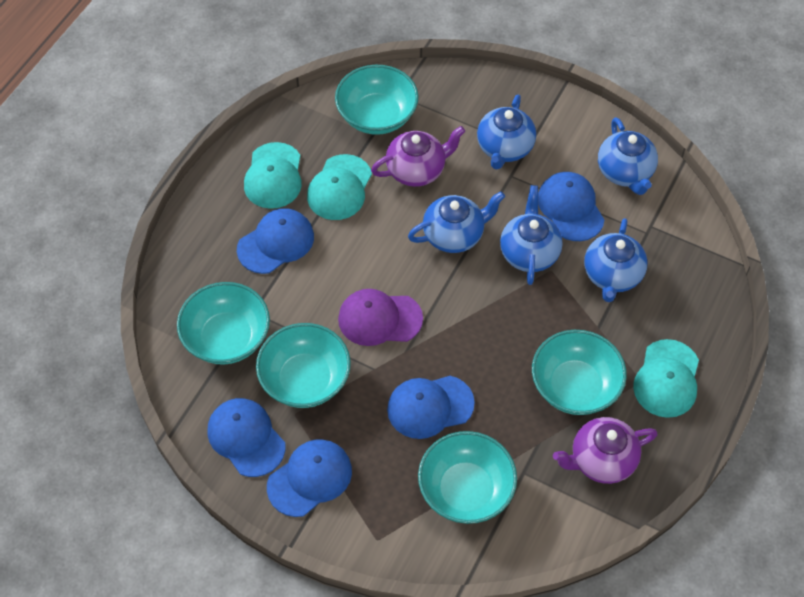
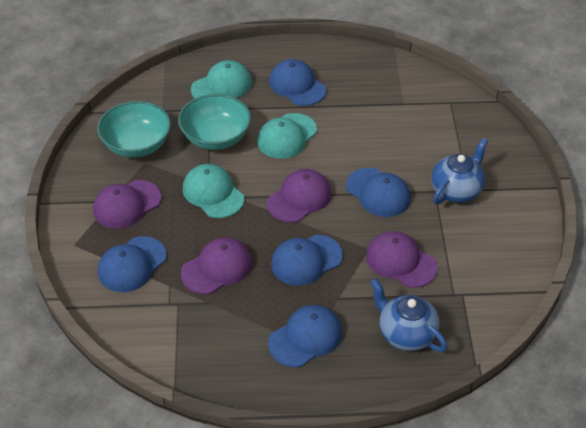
blue teapot: 5 -> 2
purple cap: 1 -> 4
purple teapot: 2 -> 0
turquoise bowl: 5 -> 2

